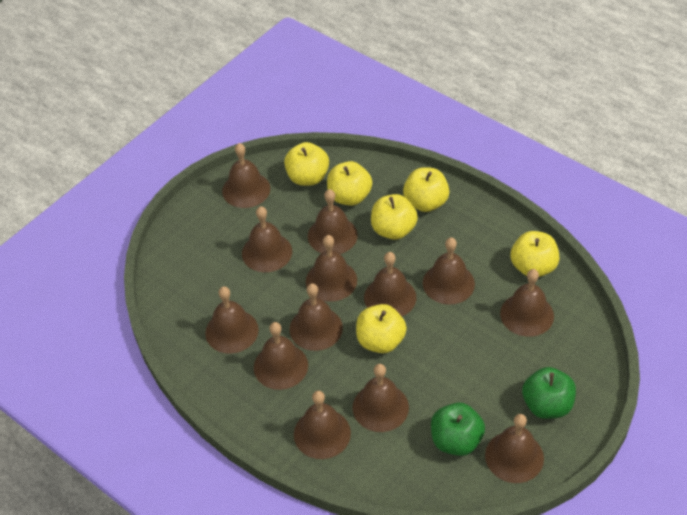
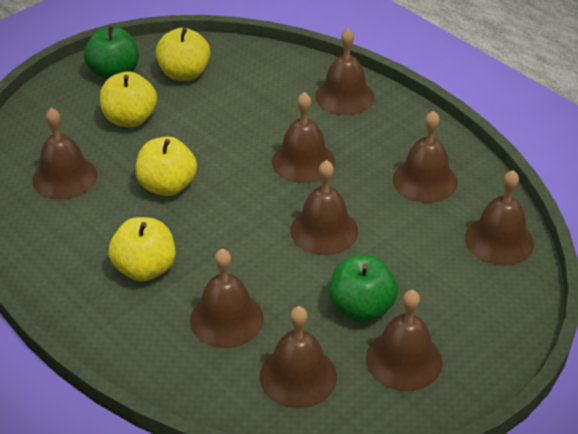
brown bell: 13 -> 9
yellow apple: 6 -> 4

